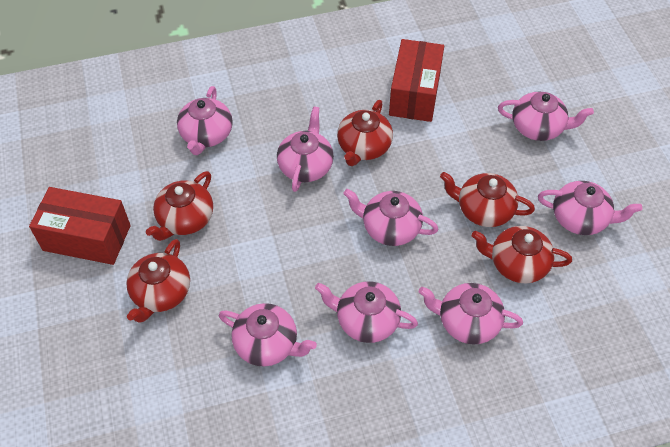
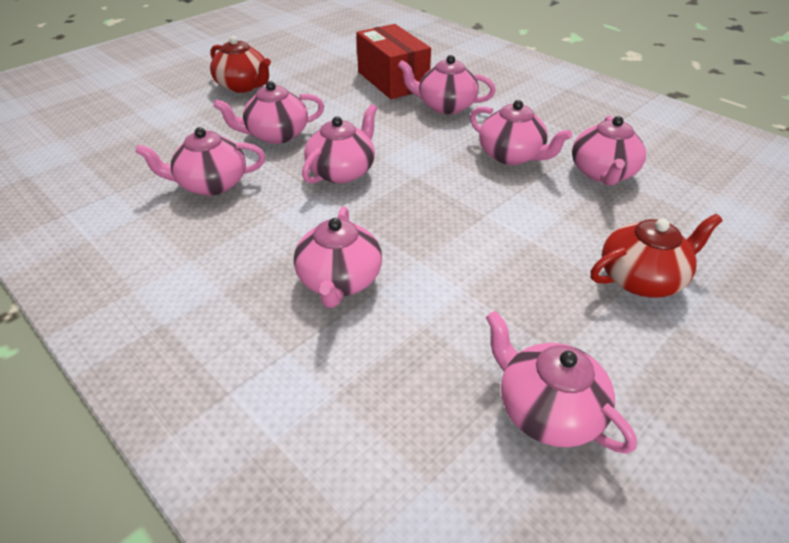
red box: 2 -> 1
red teapot: 5 -> 2

